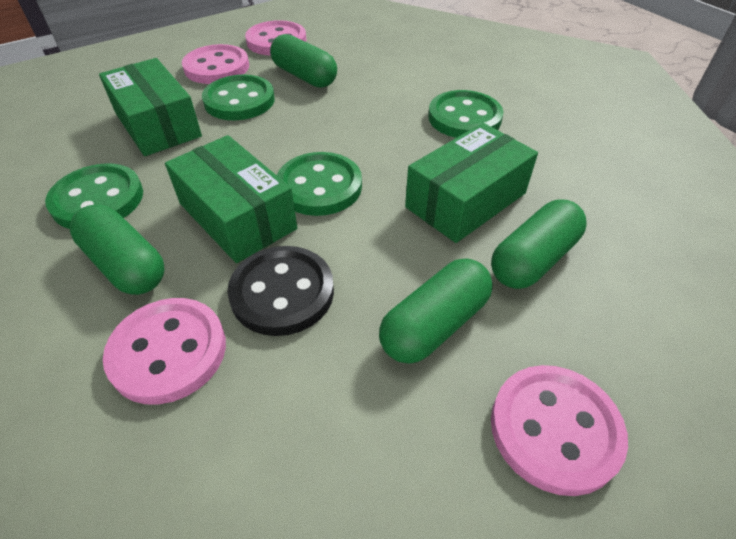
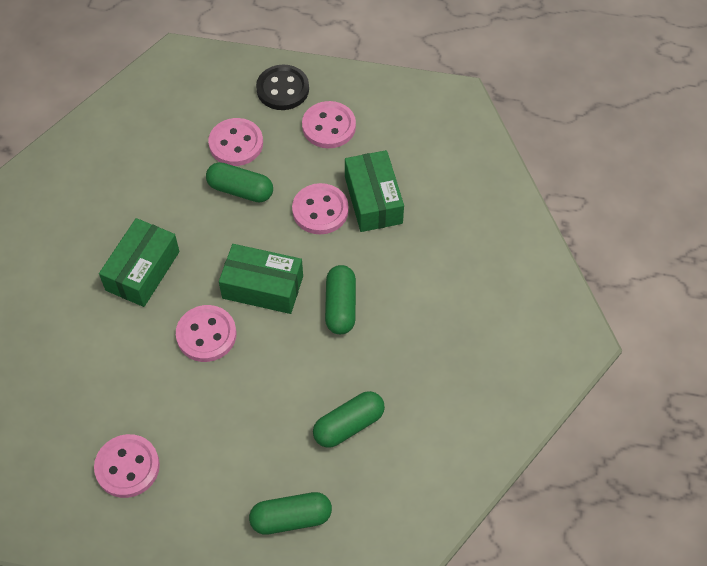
green button: 4 -> 0
pink button: 4 -> 5

